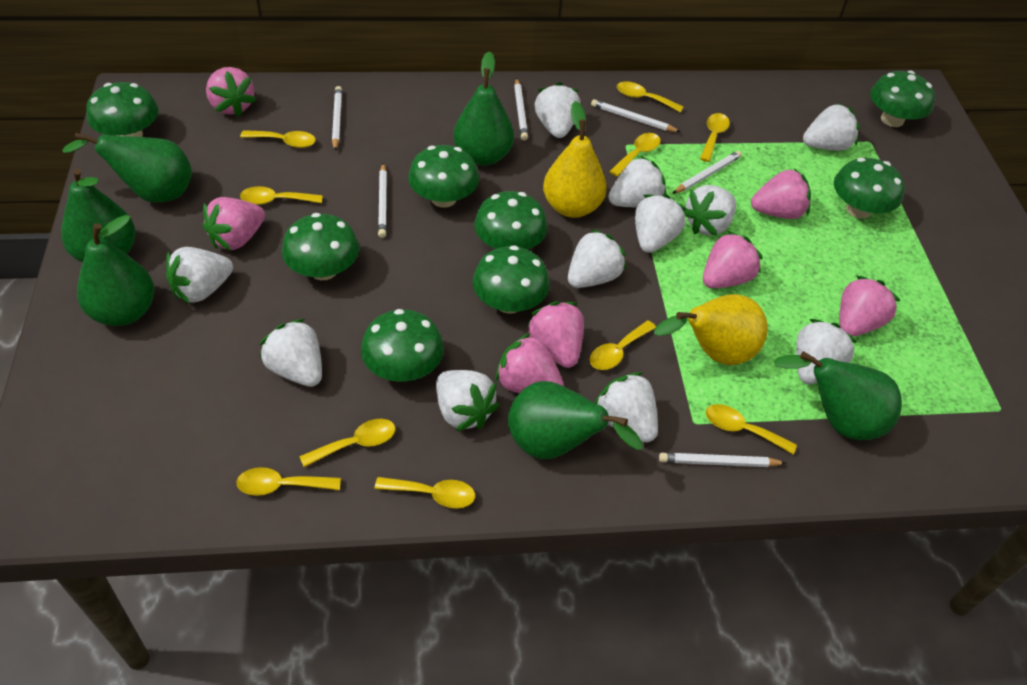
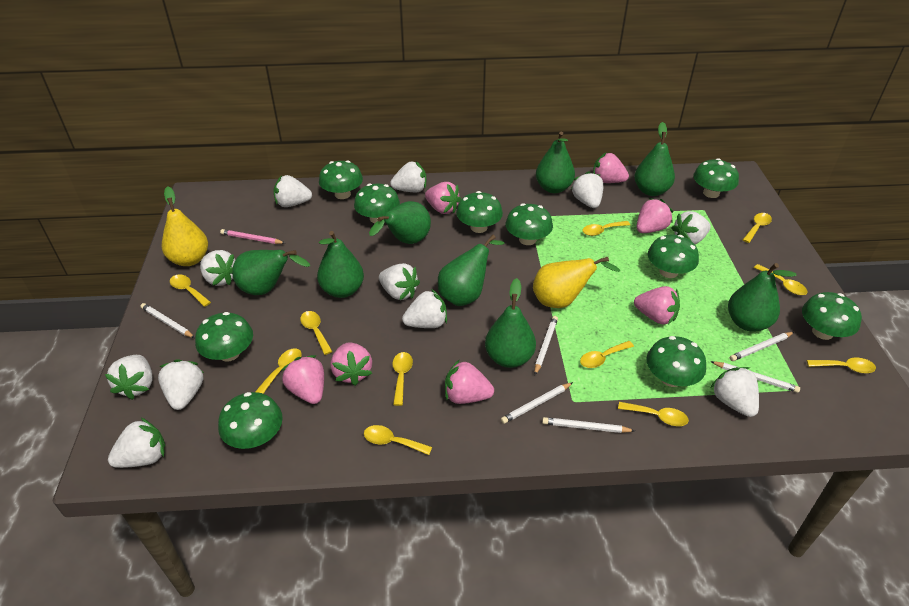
green mushroom: 8 -> 10
green pear: 6 -> 8
pink pencil: 0 -> 1
yellow spoon: 10 -> 11

